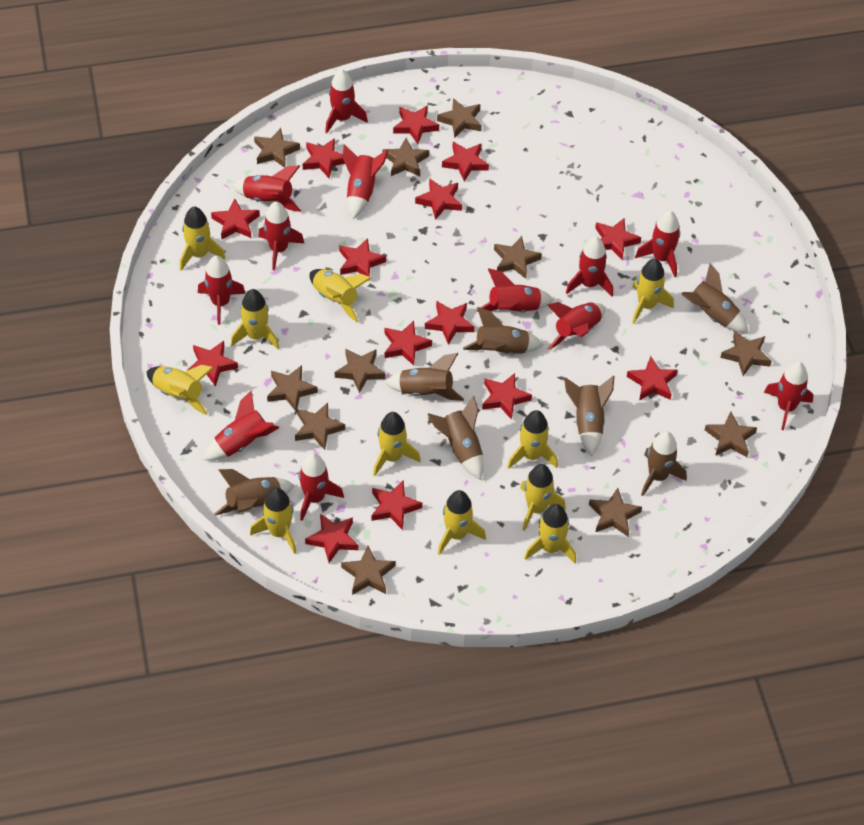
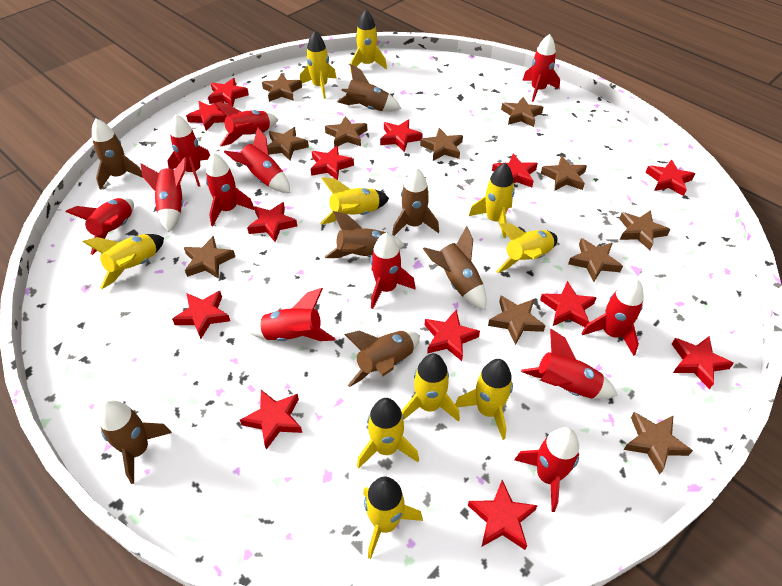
red star: 14 -> 13
yellow rocket: 11 -> 10

